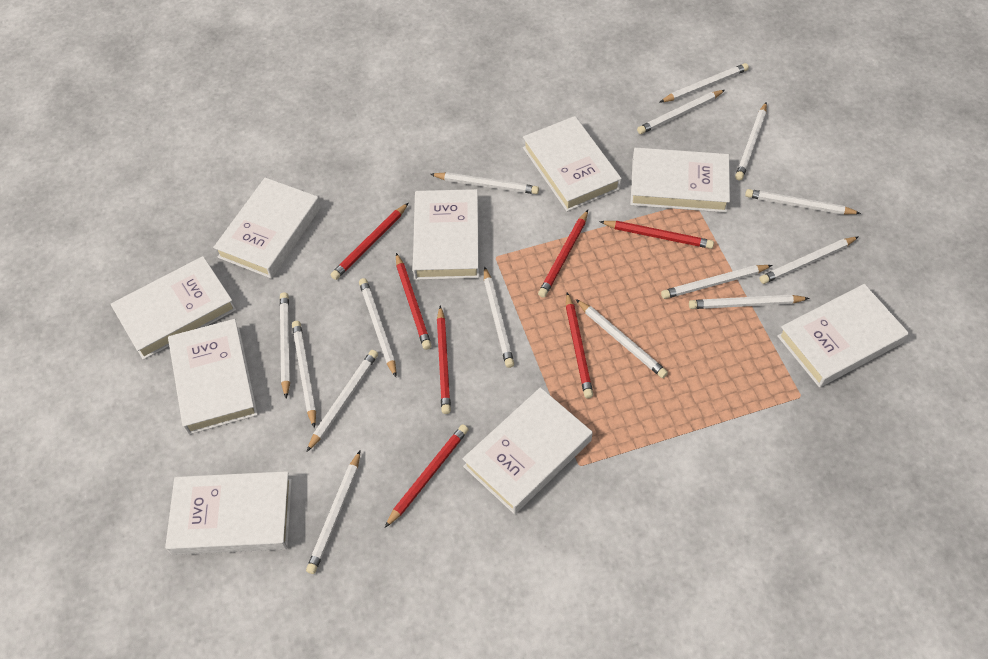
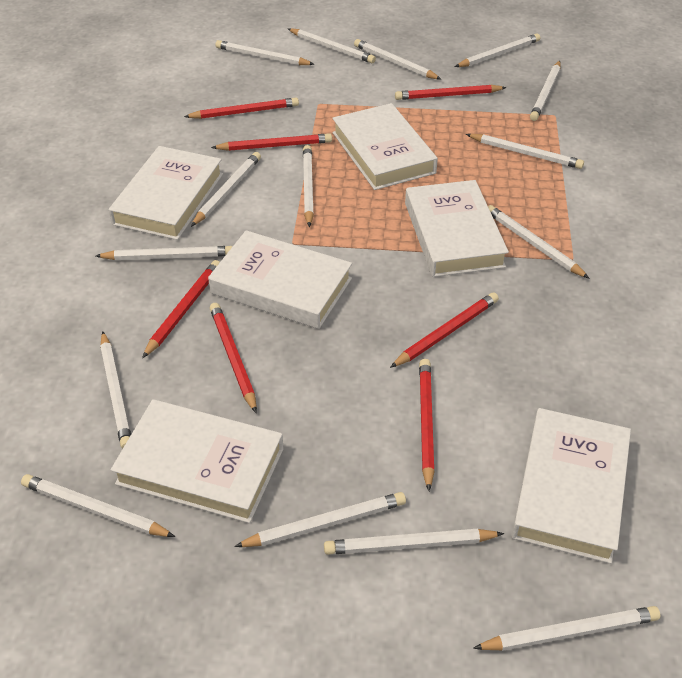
white book: 9 -> 6

